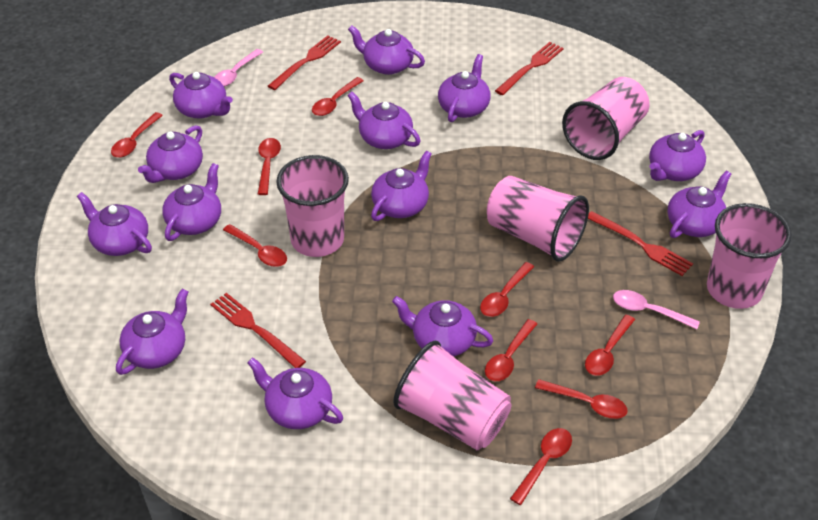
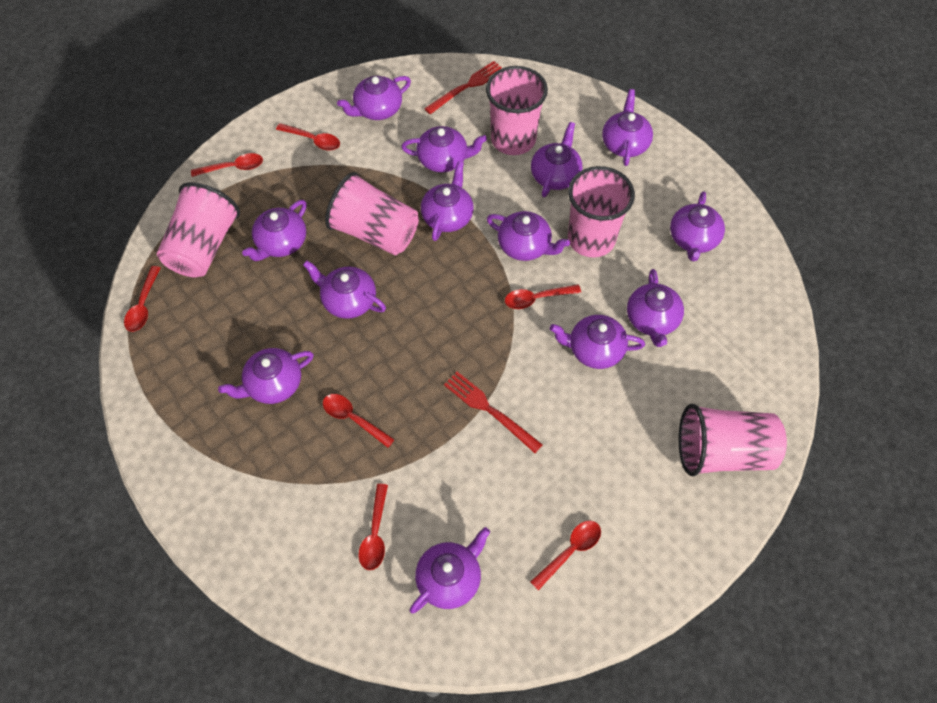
pink spoon: 2 -> 0
red fork: 4 -> 2
red spoon: 9 -> 7

